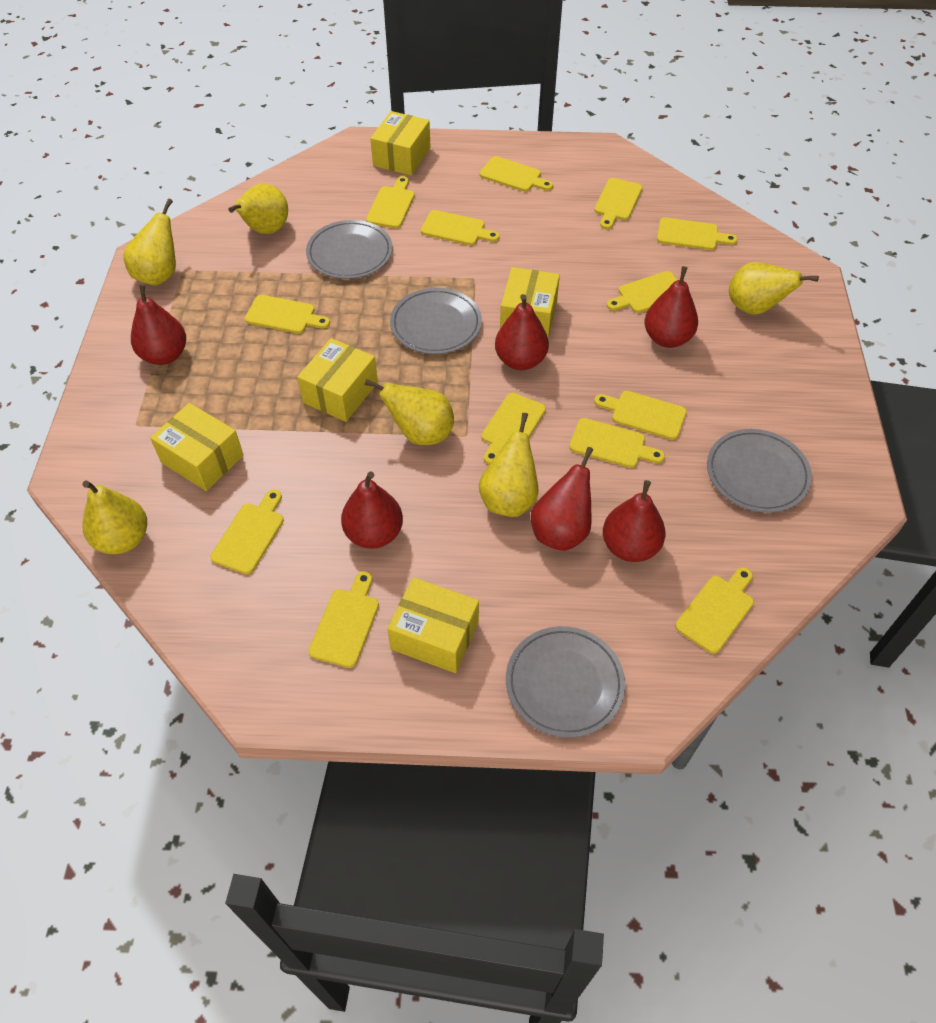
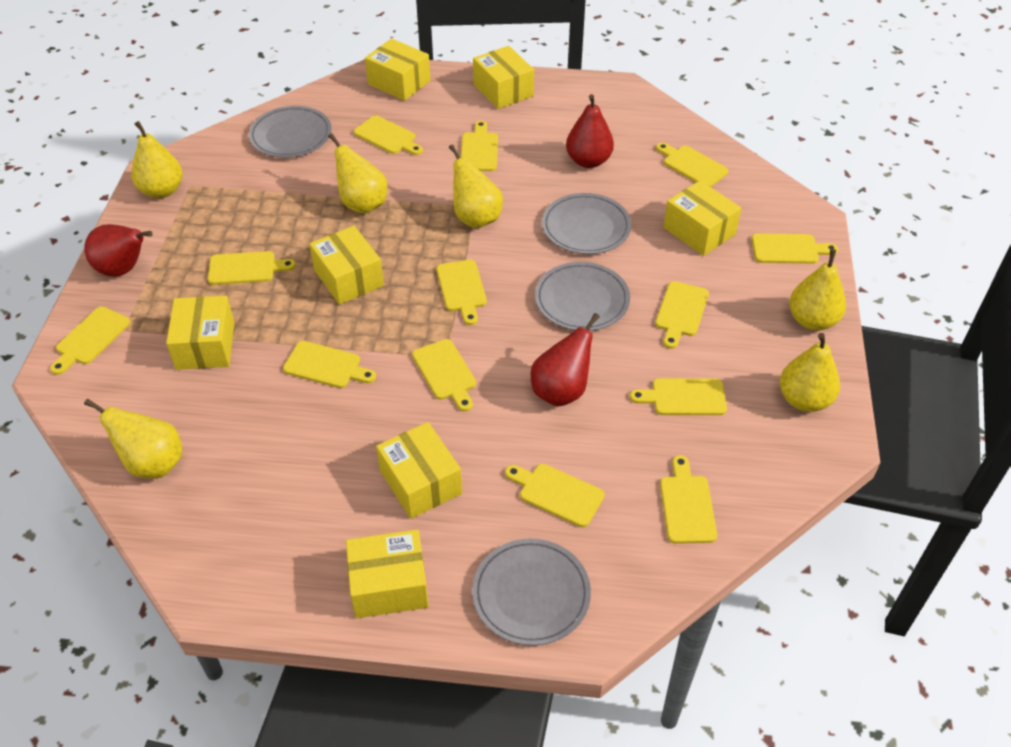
red pear: 6 -> 3
yellow box: 5 -> 7

